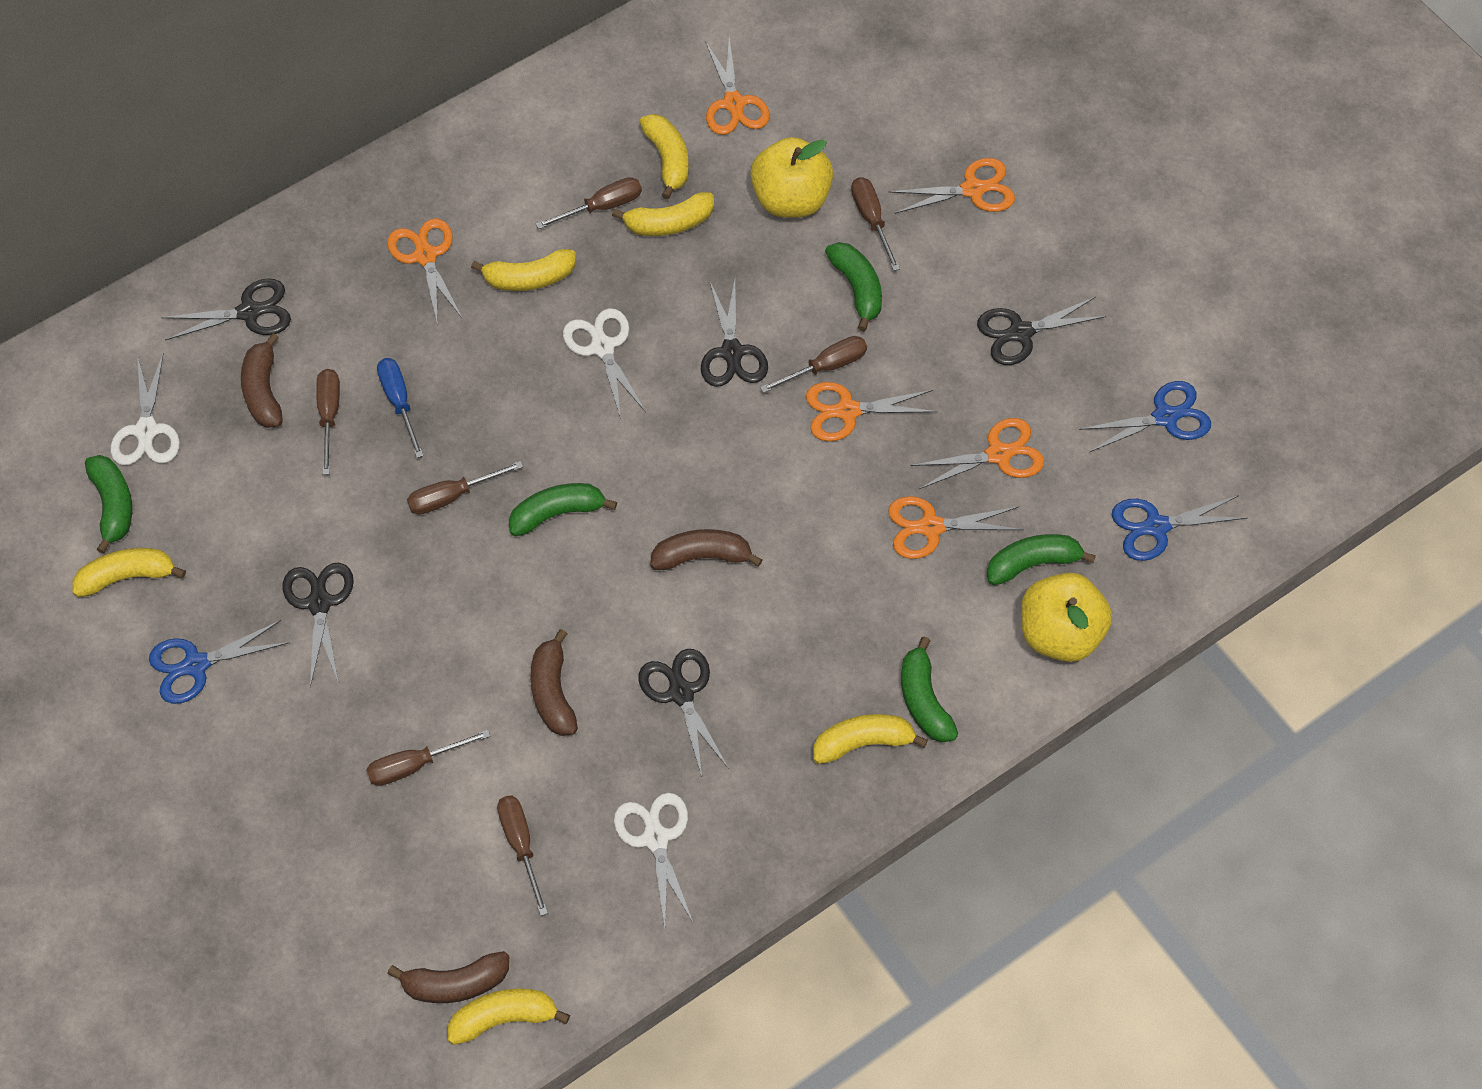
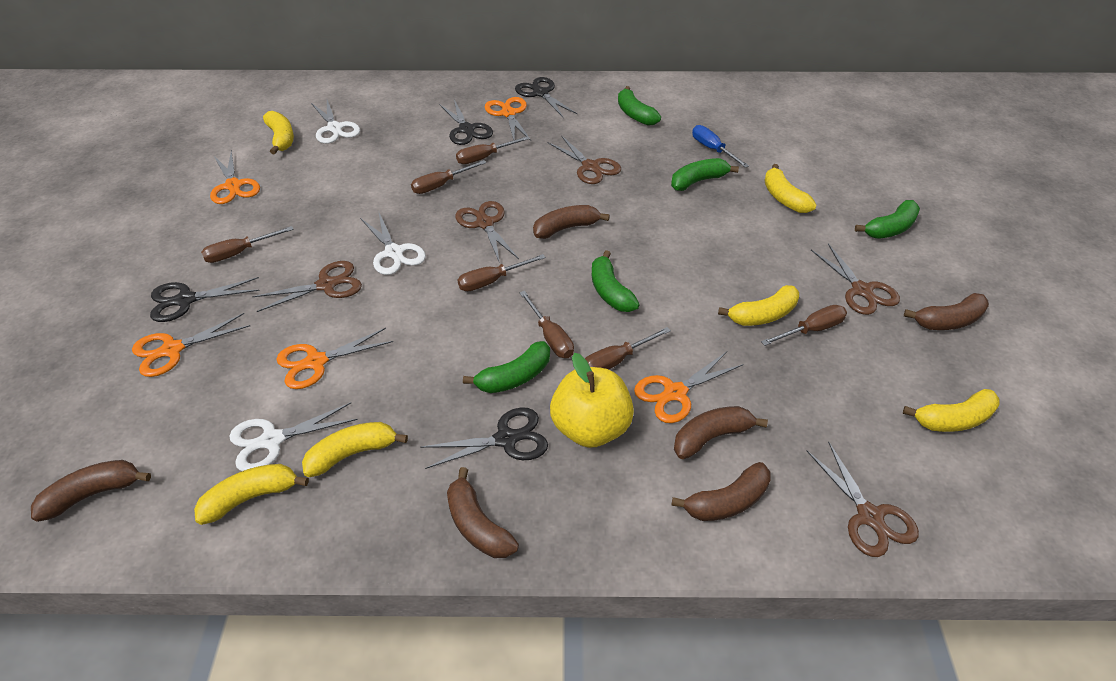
black scissors: 5 -> 4
blue scissors: 3 -> 0
brown banana: 4 -> 6
brown scissors: 0 -> 5
orange scissors: 6 -> 5
yellow apple: 2 -> 1

